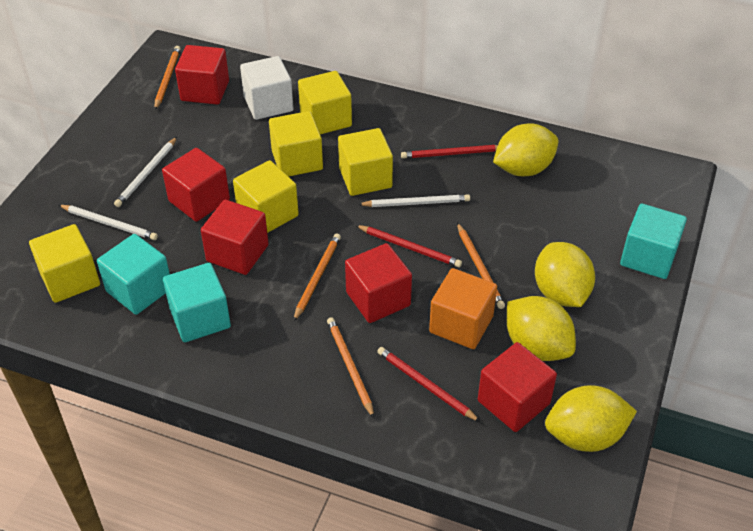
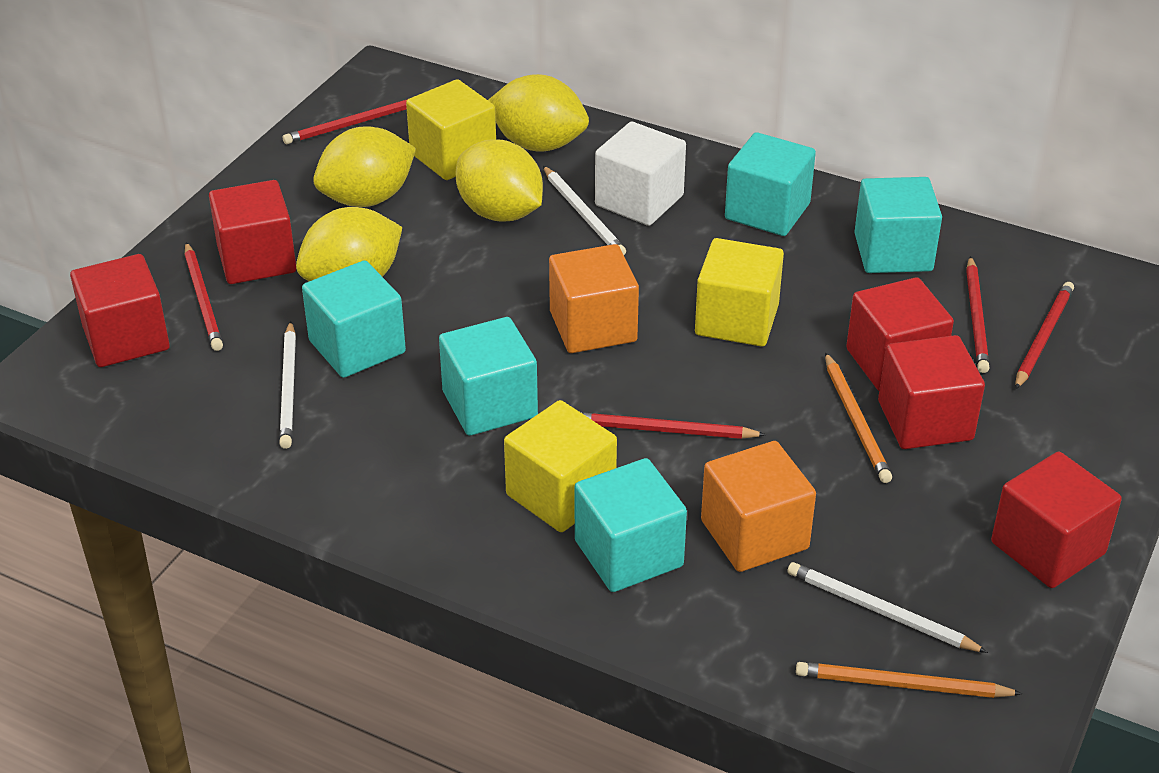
orange cube: 1 -> 2
orange pencil: 4 -> 2
red pencil: 3 -> 5
turquoise cube: 3 -> 5
yellow cube: 5 -> 3

